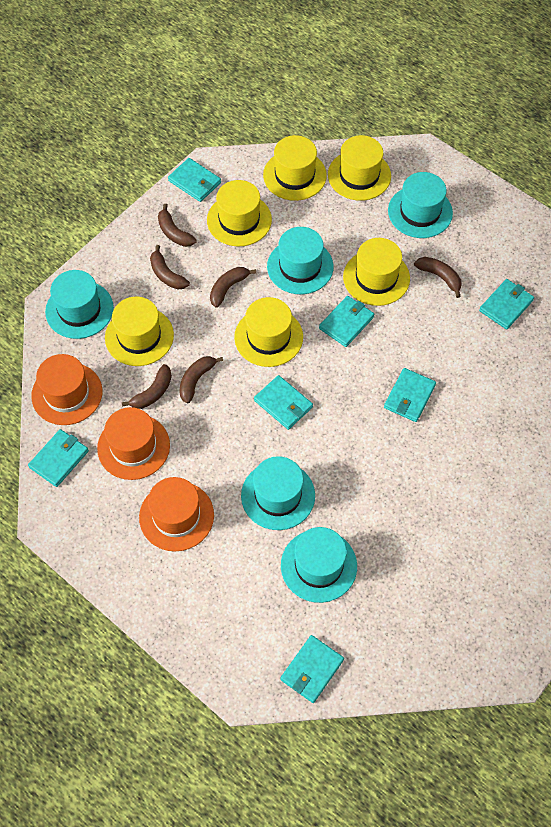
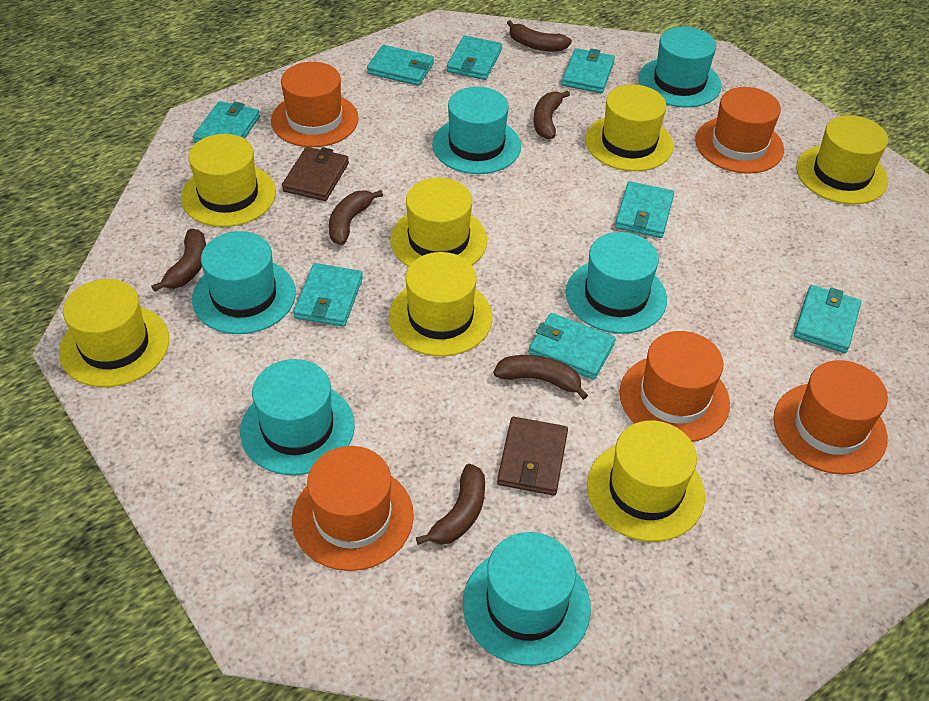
brown wallet: 0 -> 2
orange hat: 3 -> 5
turquoise hat: 5 -> 6
turquoise wallet: 7 -> 8
yellow hat: 6 -> 7

